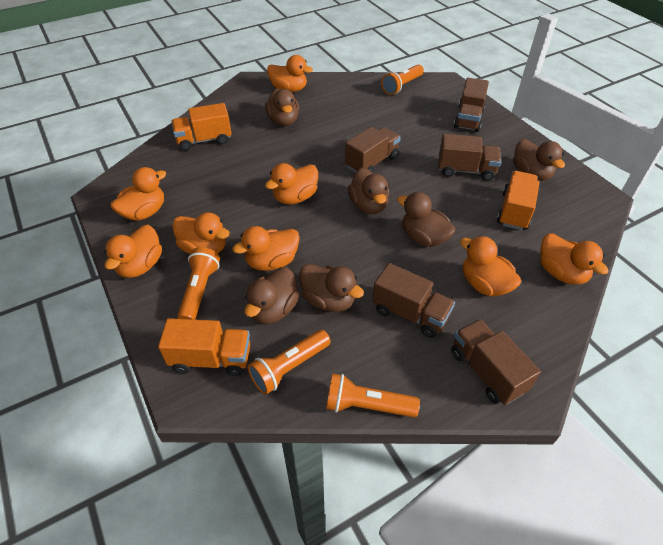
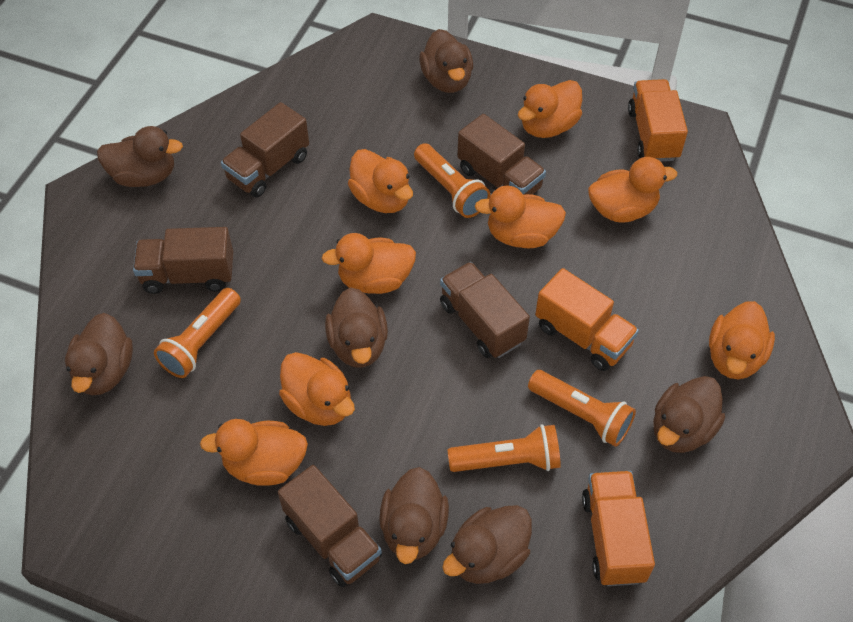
brown duck: 6 -> 7

